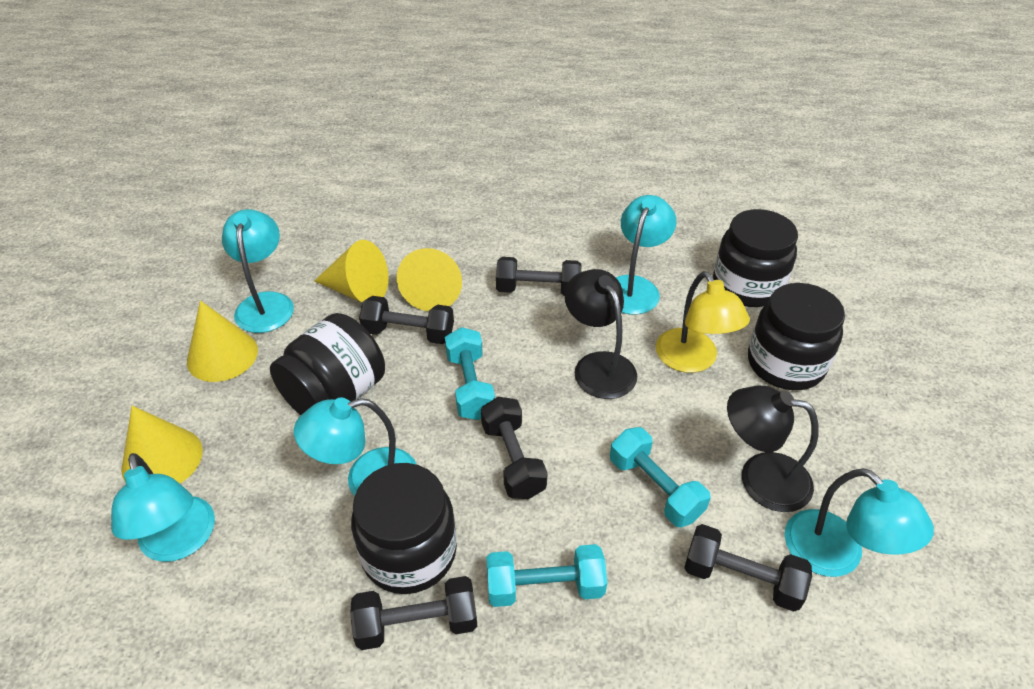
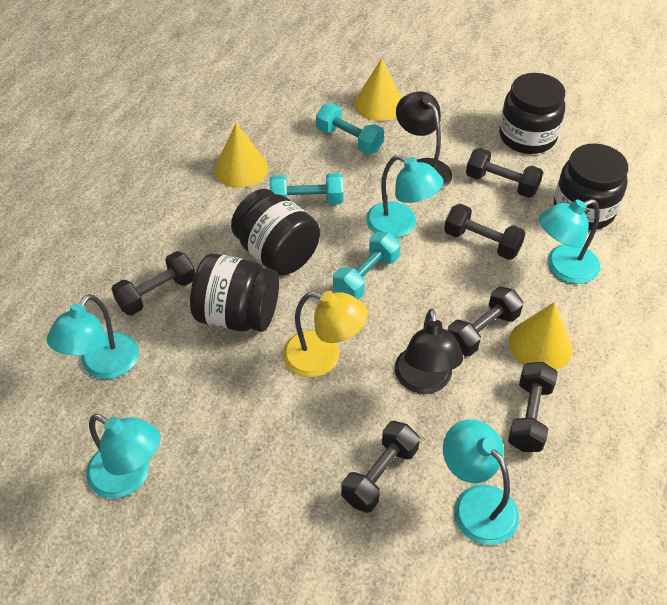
black dumbbell: 5 -> 6
yellow cone: 4 -> 3

